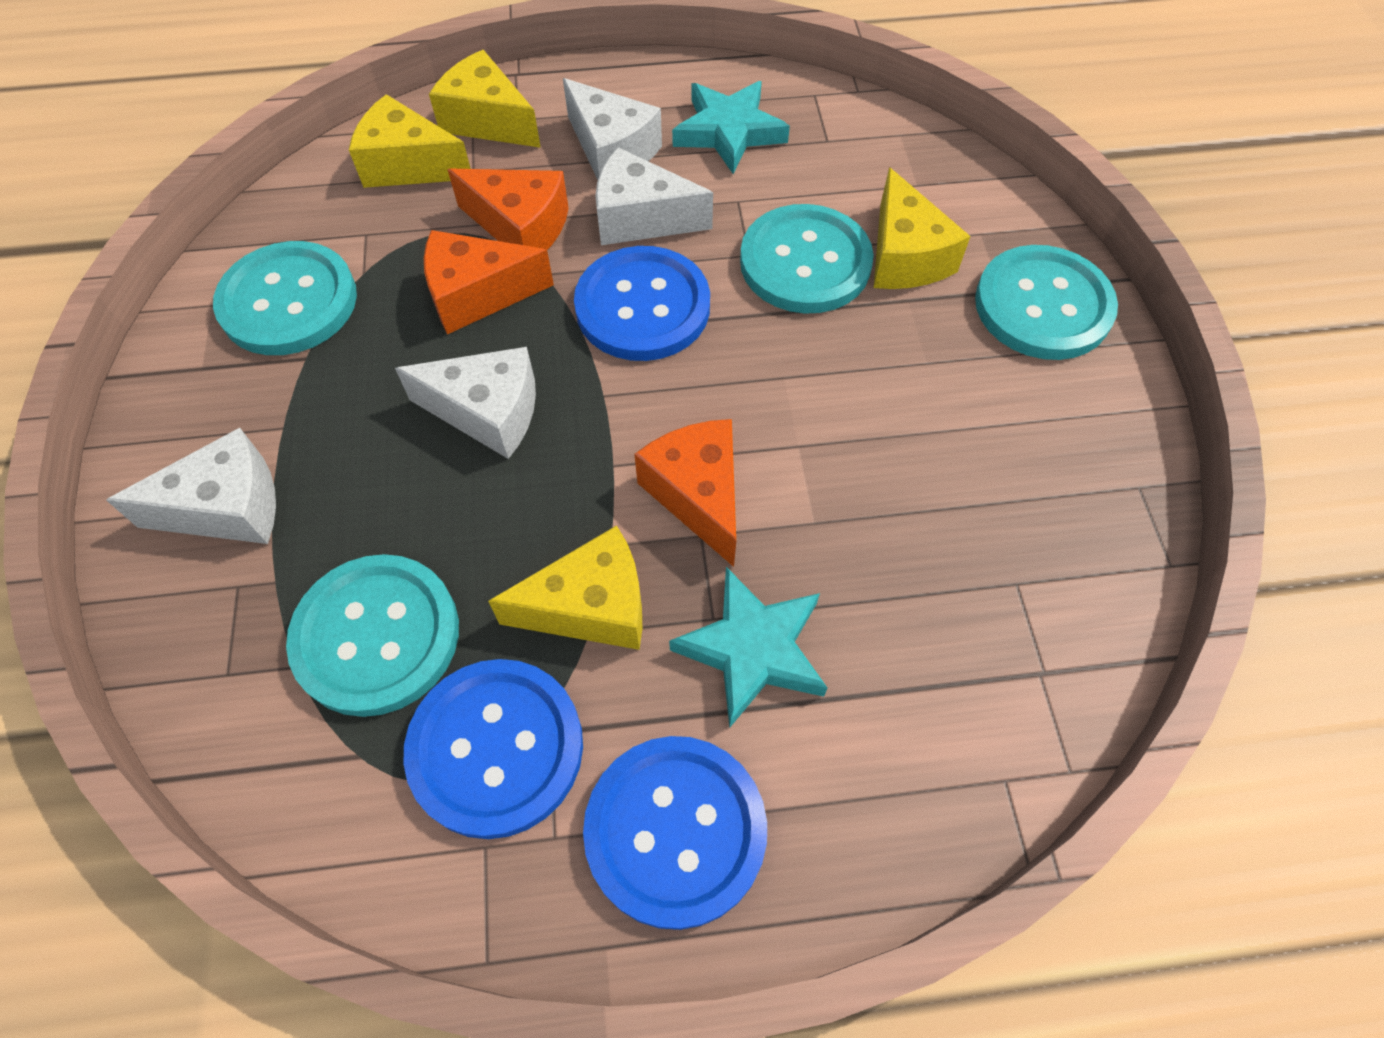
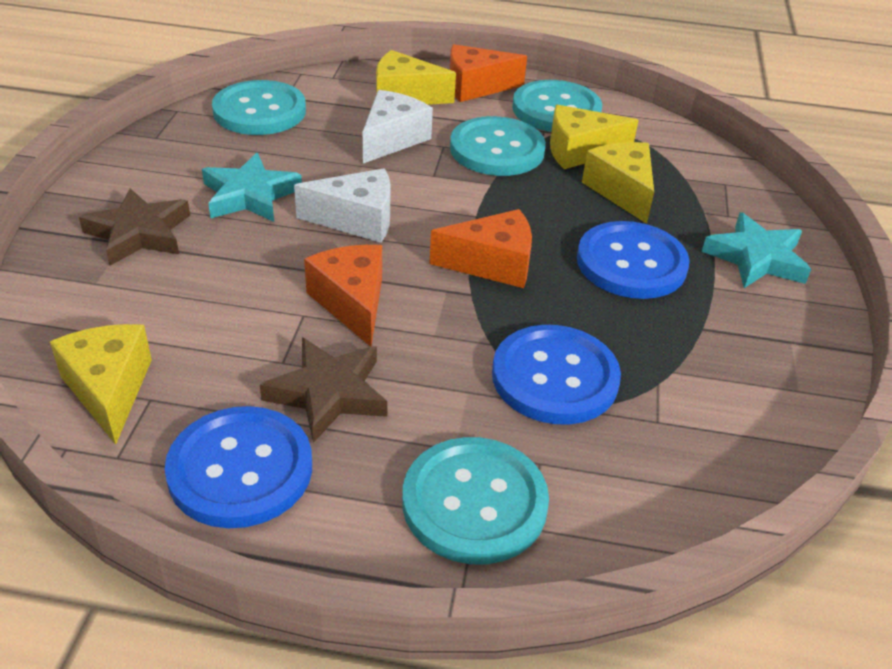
brown star: 0 -> 2
white cheese: 4 -> 2

